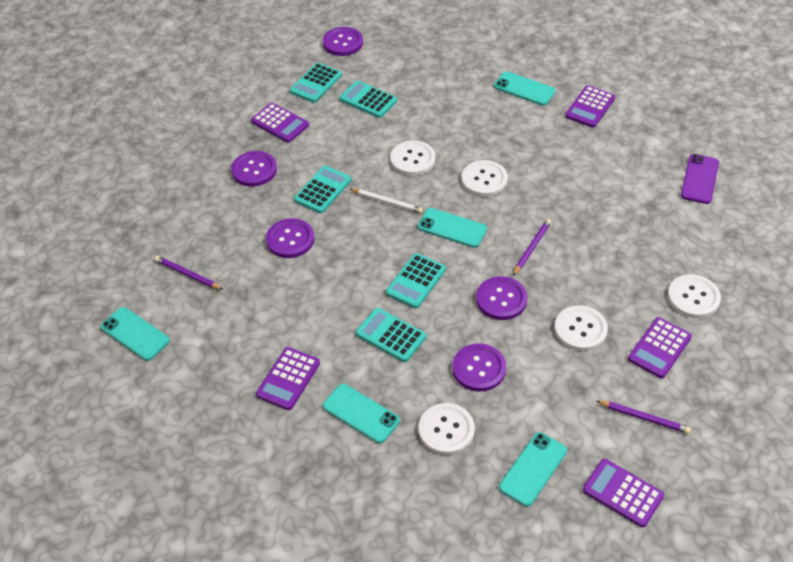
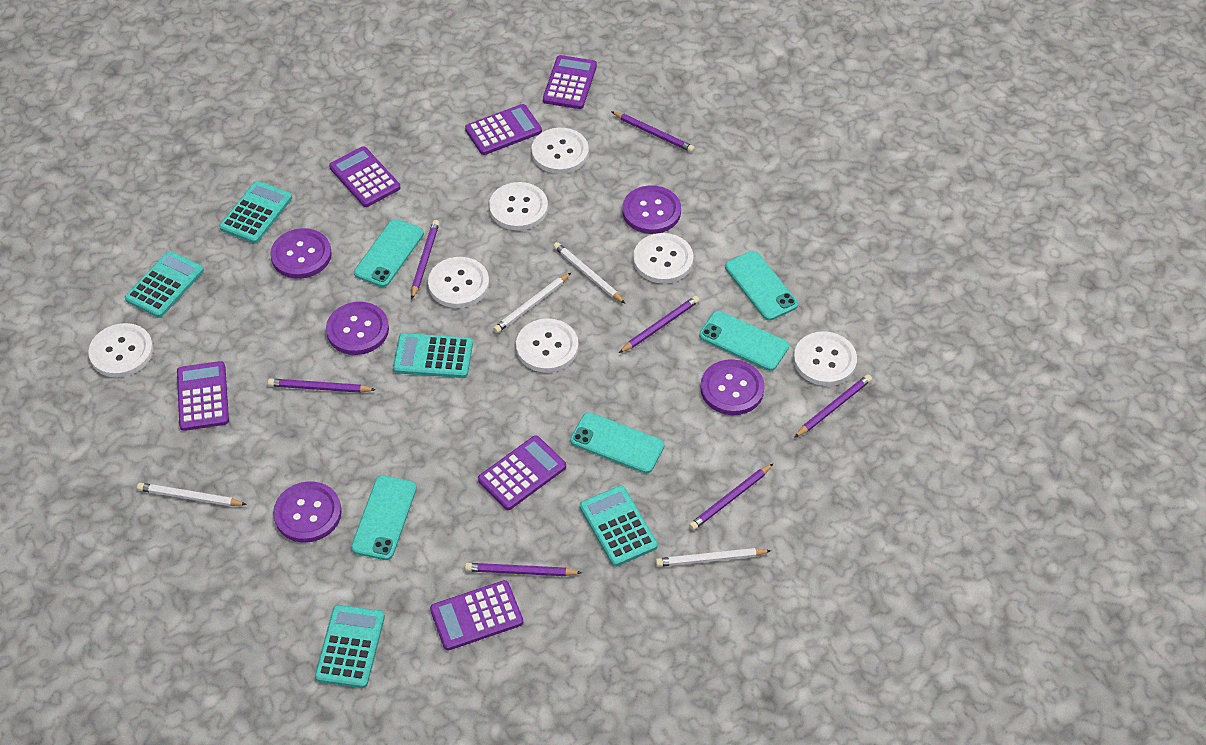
purple calculator: 5 -> 6
purple pencil: 3 -> 7
purple phone: 1 -> 0
white button: 5 -> 7
white pencil: 1 -> 4

